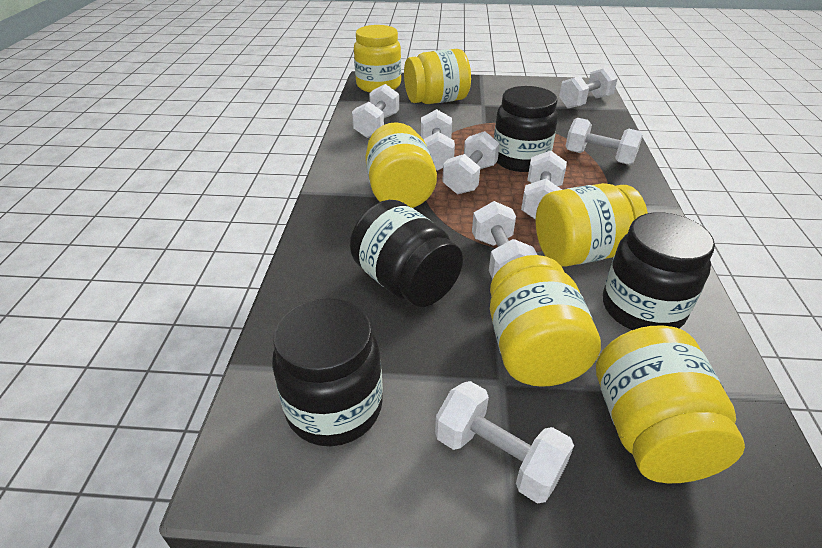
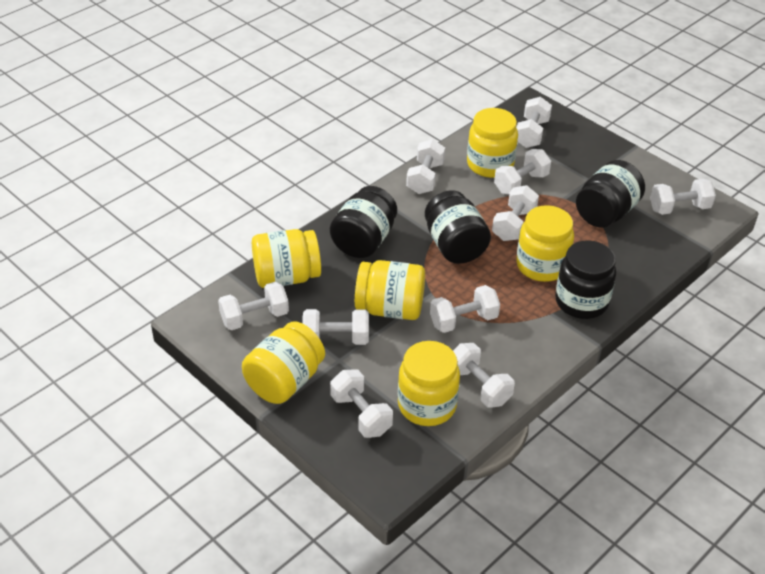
white dumbbell: 8 -> 10

